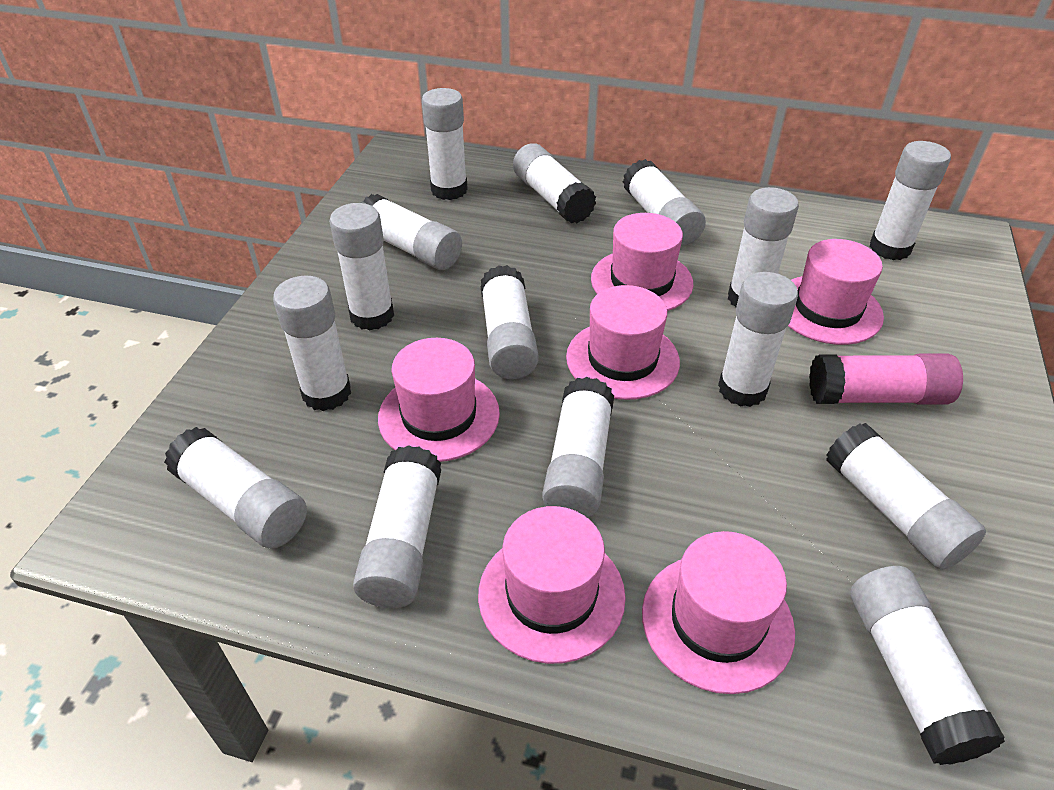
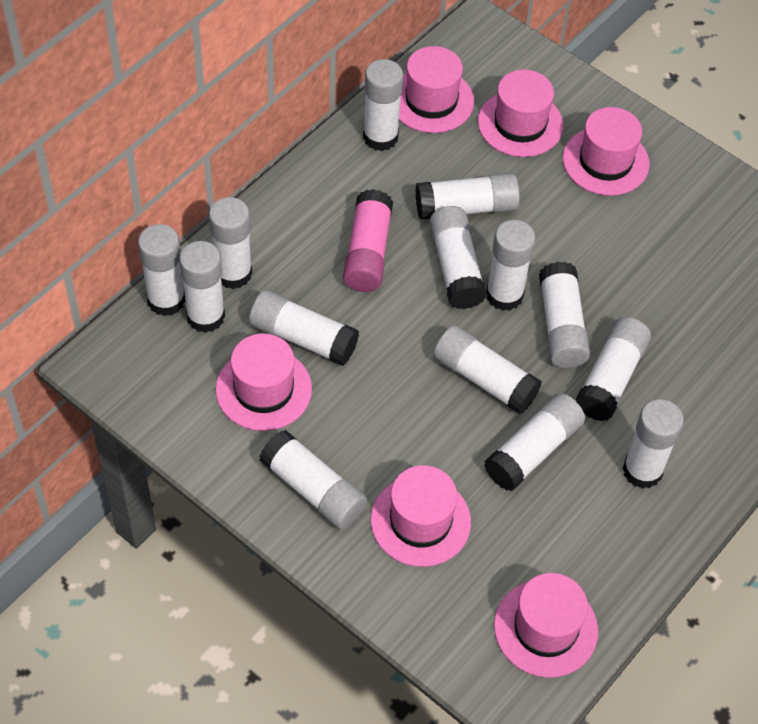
white glue stick: 15 -> 14

